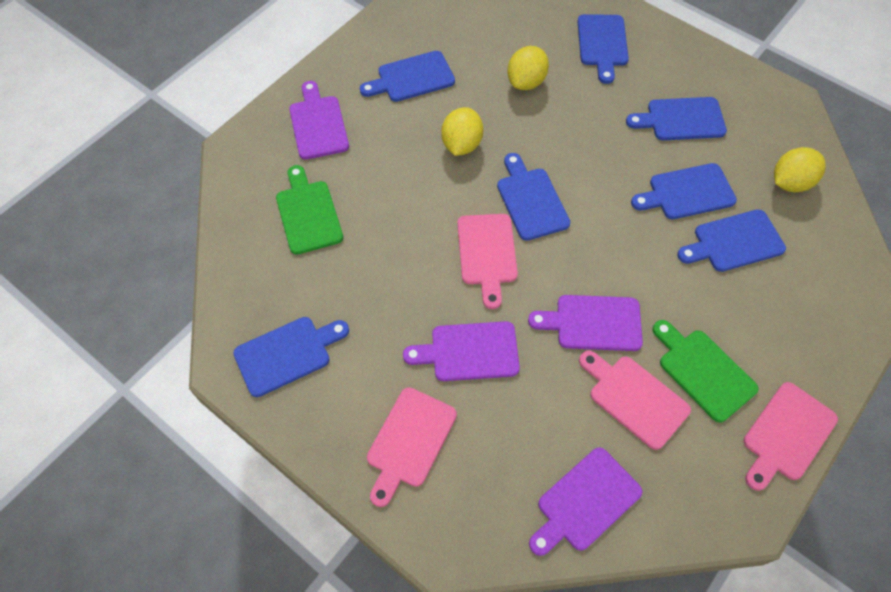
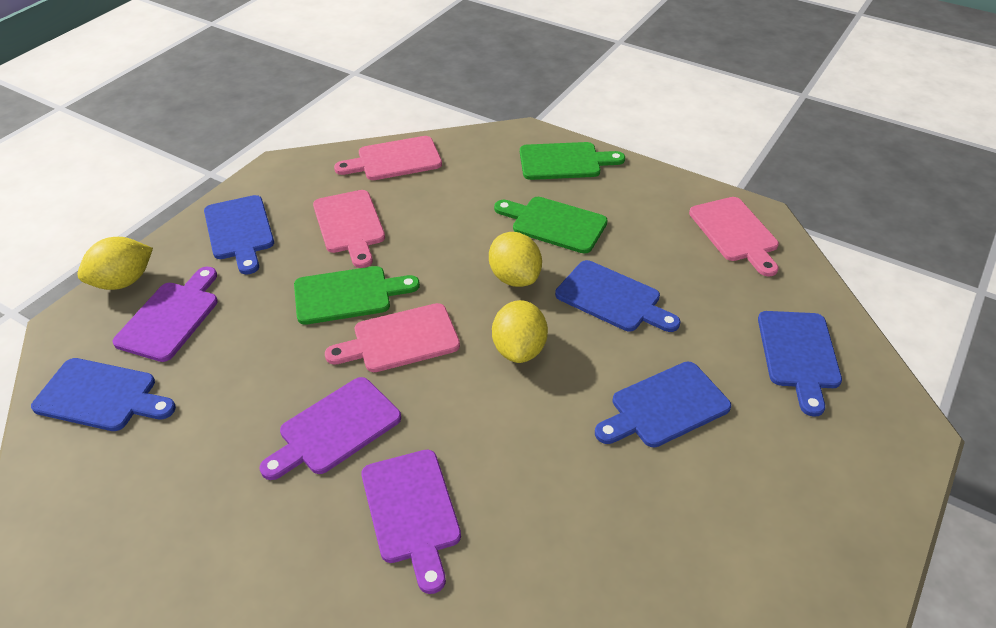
blue cutting board: 7 -> 5
green cutting board: 2 -> 3
purple cutting board: 4 -> 3

